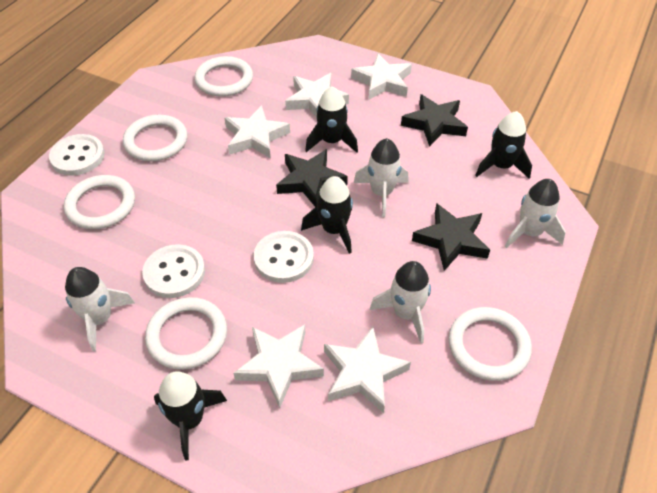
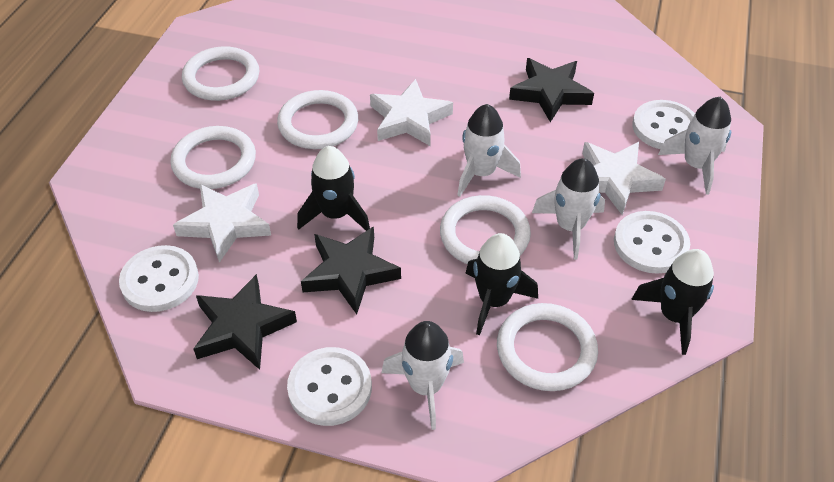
black rocket: 4 -> 3
white button: 3 -> 4
white star: 5 -> 3

